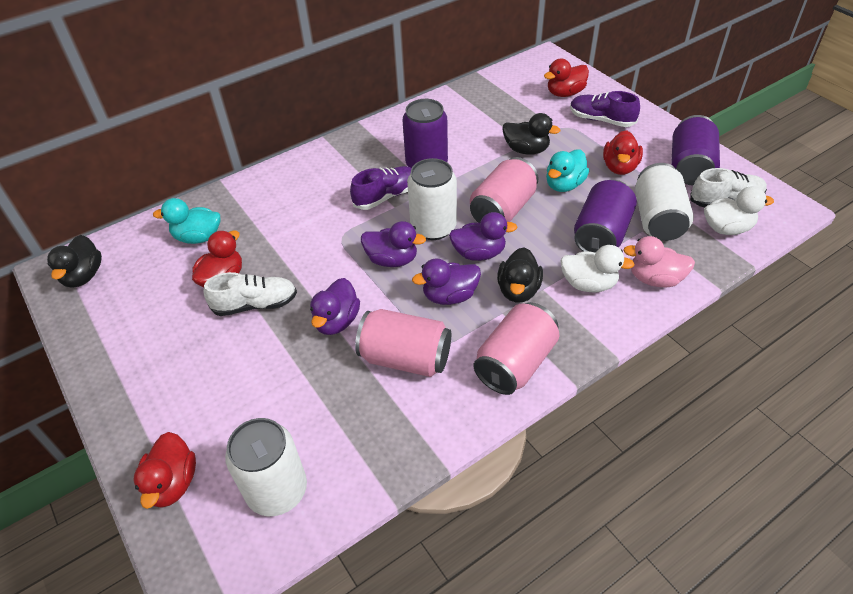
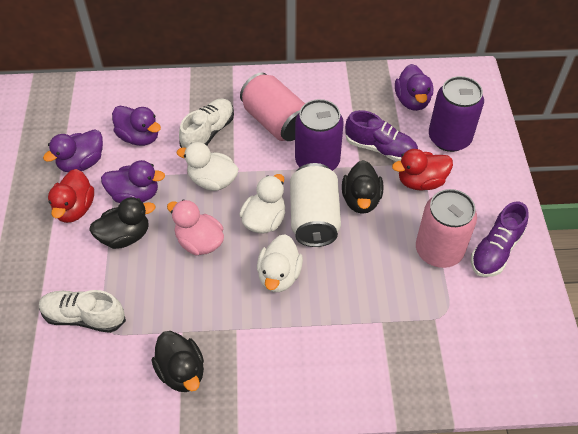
pink can: 3 -> 2
purple can: 3 -> 2
red duck: 4 -> 2
turquoise duck: 2 -> 0
white can: 3 -> 1
white duck: 2 -> 3

